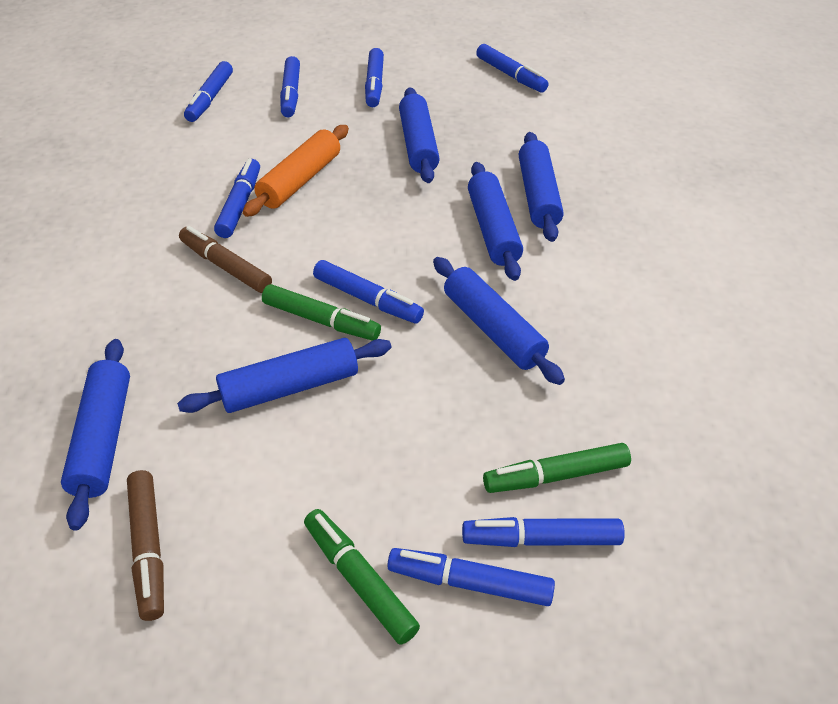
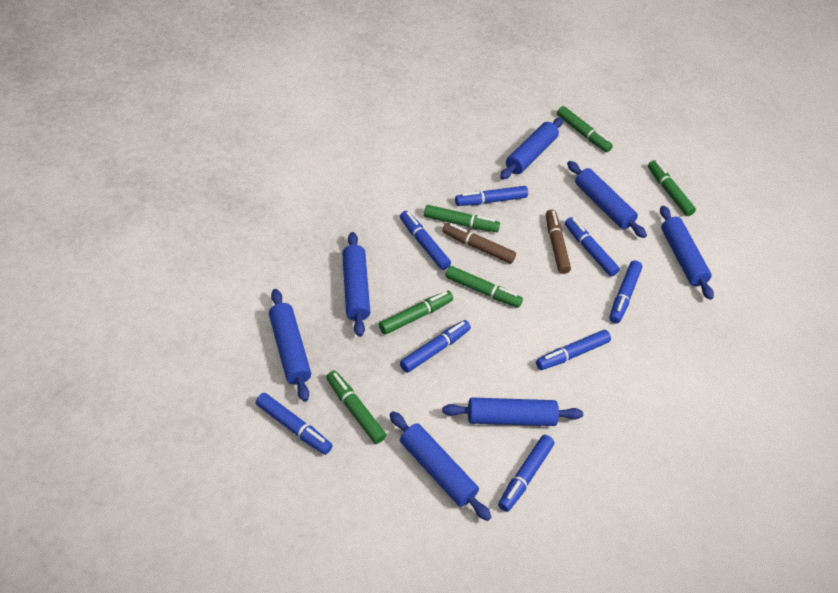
blue rolling pin: 6 -> 7
green marker: 3 -> 6
orange rolling pin: 1 -> 0

